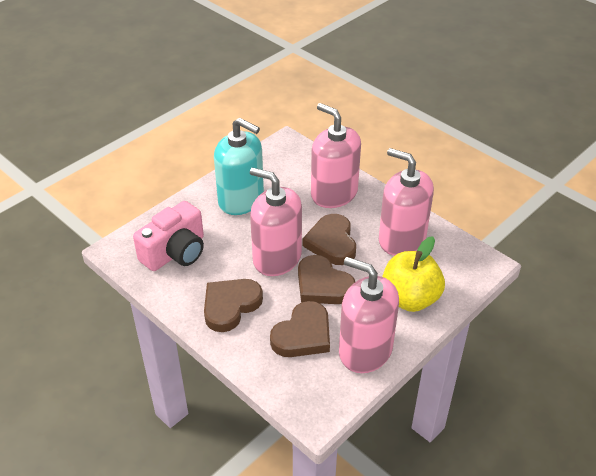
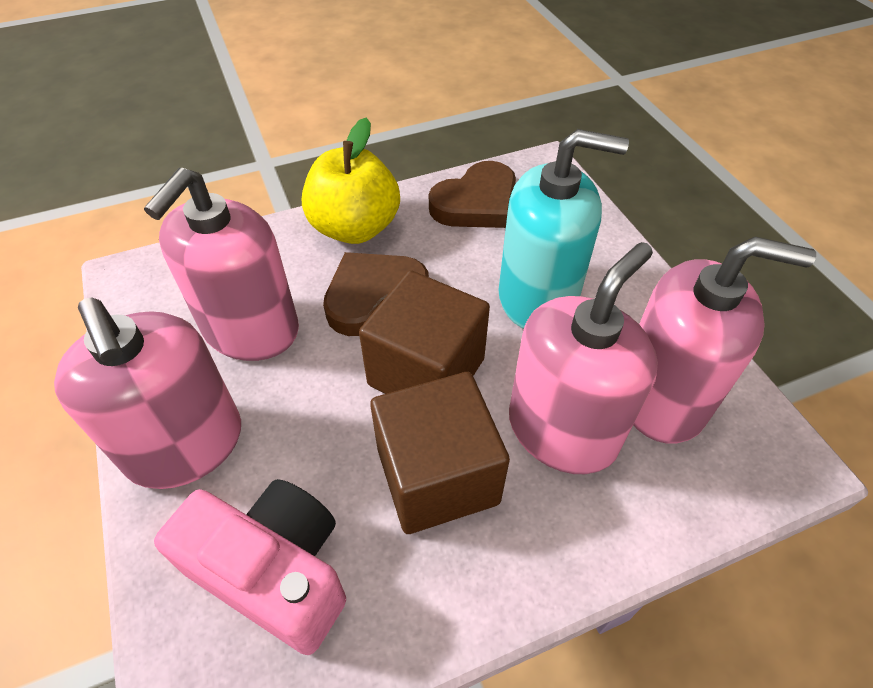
brown cube: 0 -> 2
brown heart: 4 -> 2

